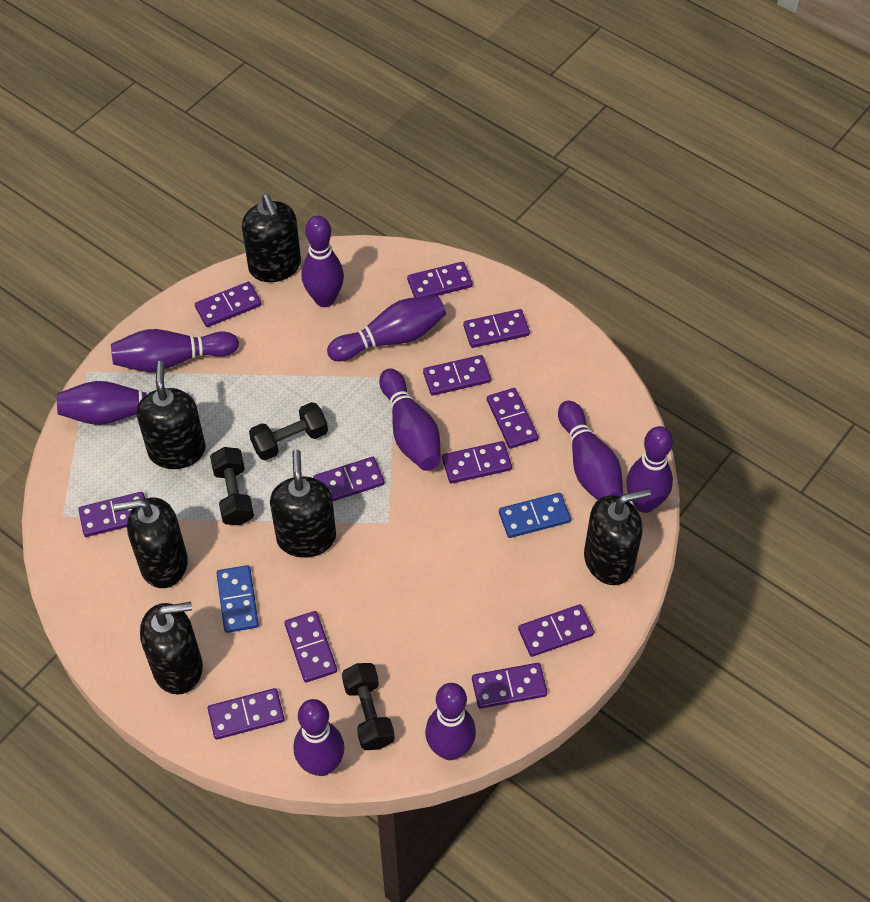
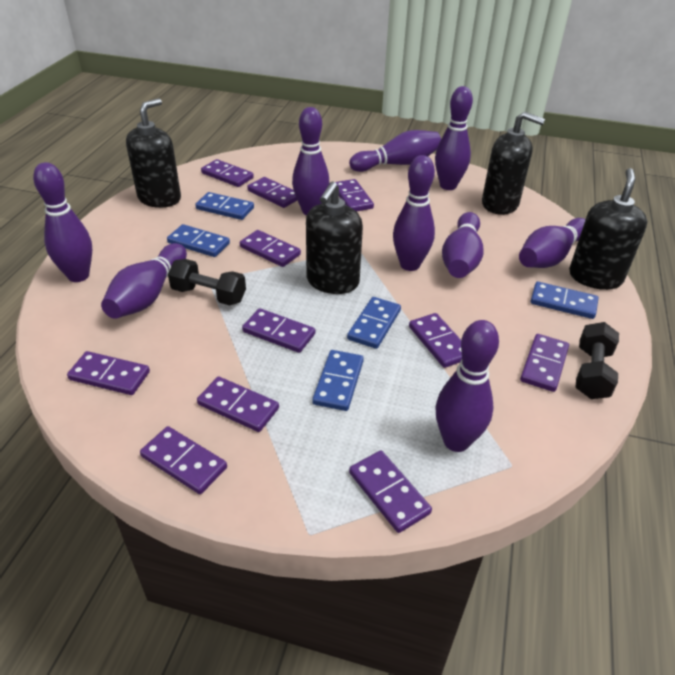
black dumbbell: 3 -> 2
black soap dispenser: 6 -> 4
blue domino: 2 -> 5
purple domino: 12 -> 11

